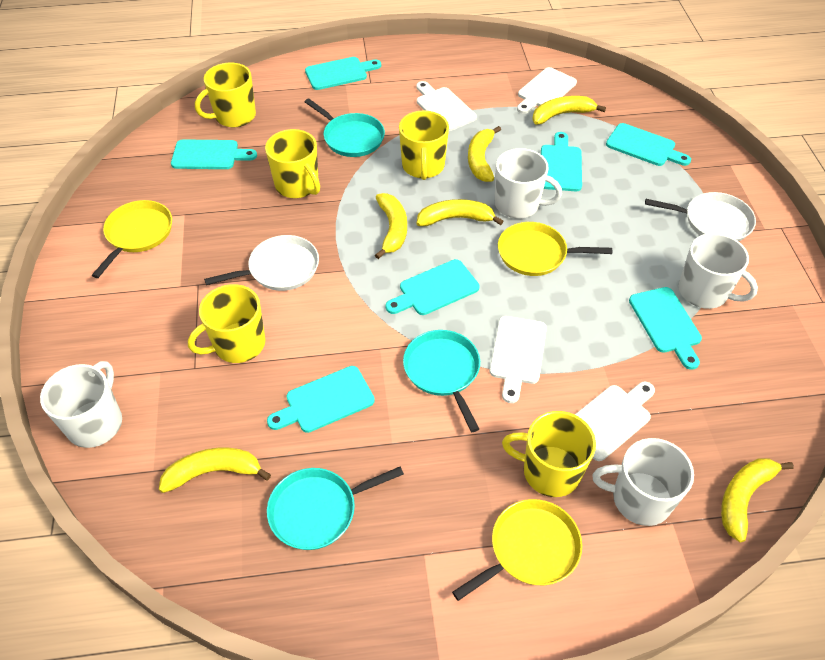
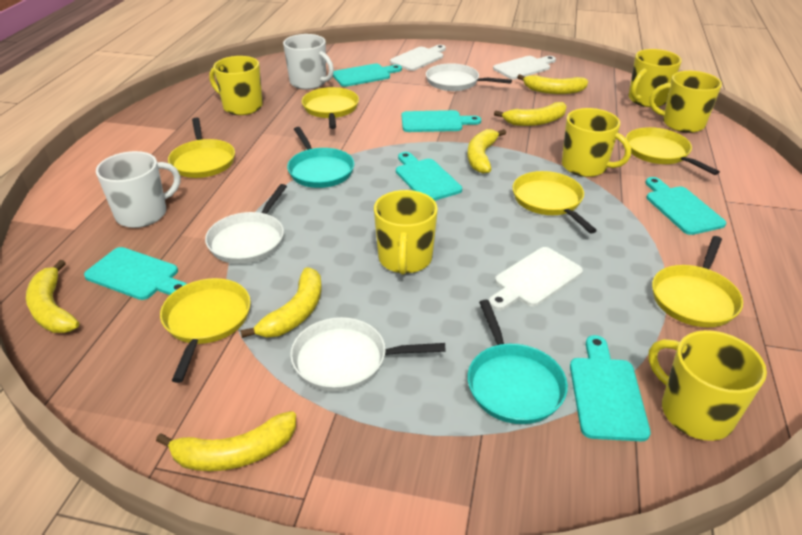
turquoise cutting board: 7 -> 6
turquoise pan: 3 -> 2
white cutting board: 4 -> 3
white mug: 4 -> 2
white pan: 2 -> 3
yellow mug: 5 -> 6
yellow pan: 3 -> 6

